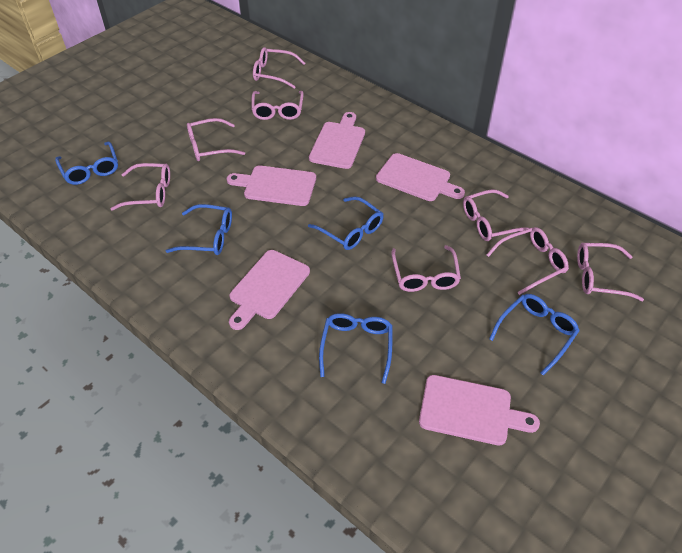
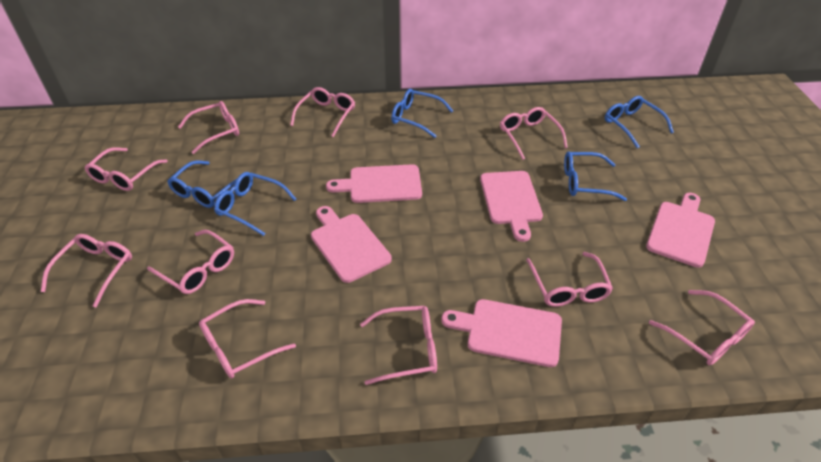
pink glasses: 8 -> 10

